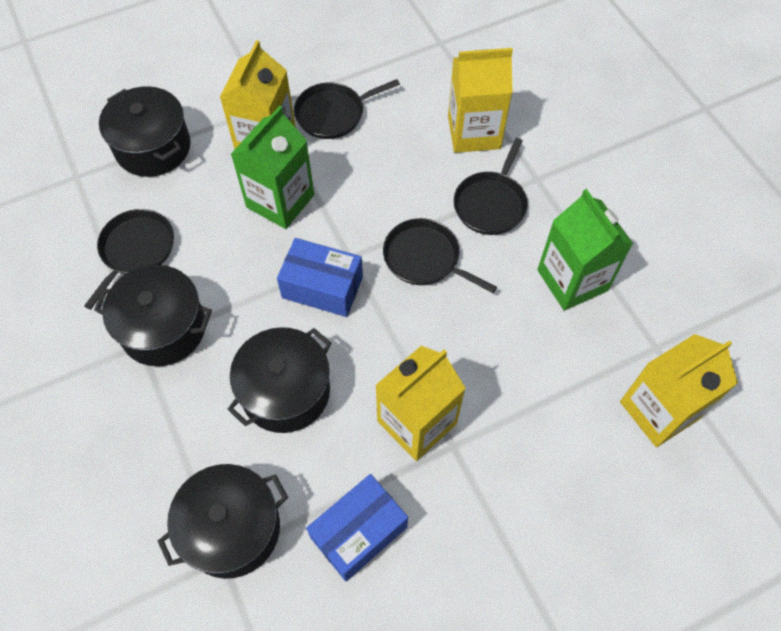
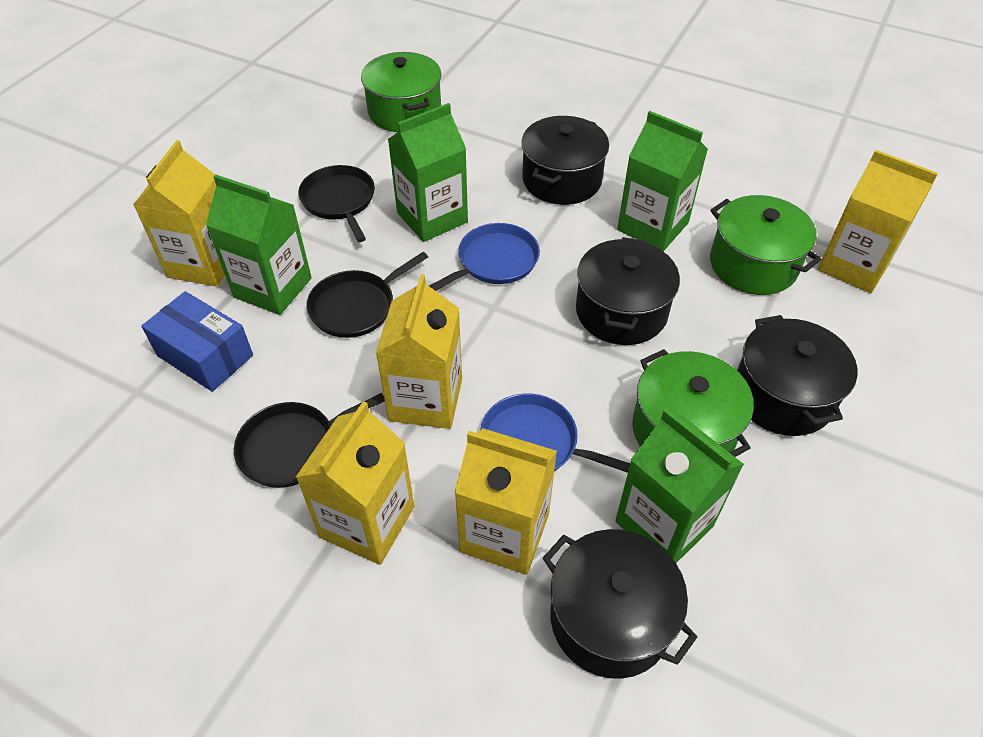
black pan: 4 -> 3
blue box: 2 -> 1
blue pan: 0 -> 2
green carton: 2 -> 4
green pot: 0 -> 3
yellow carton: 4 -> 5

